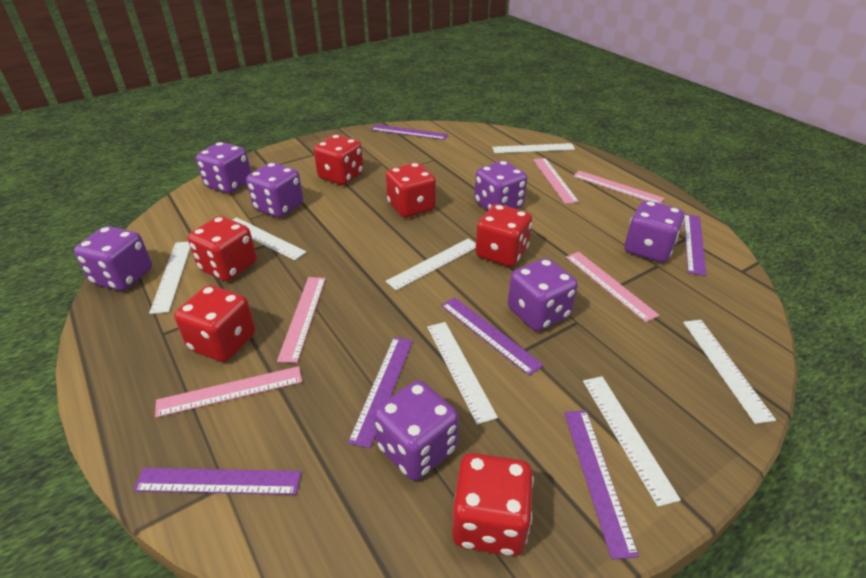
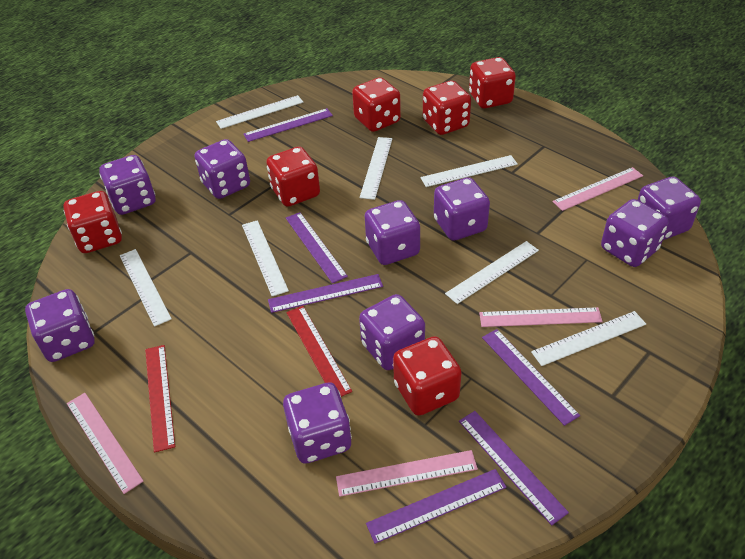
pink ruler: 5 -> 4
purple dice: 7 -> 9
red ruler: 0 -> 2

